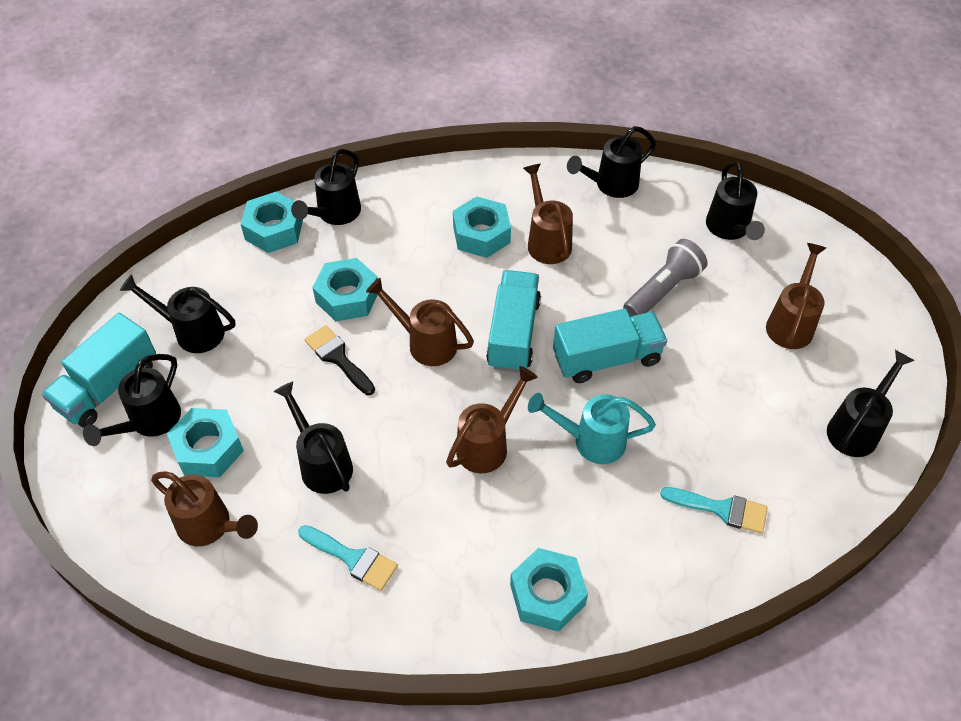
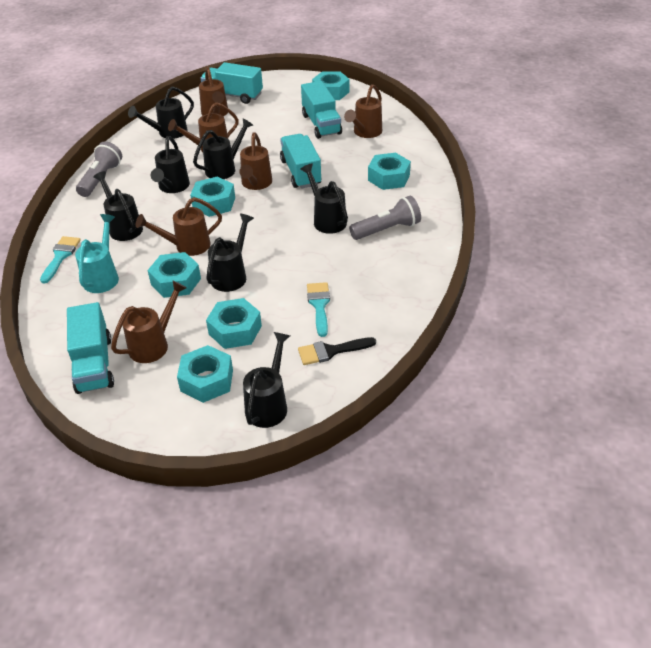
brown watering can: 5 -> 6
grey flashlight: 1 -> 2
turquoise nut: 5 -> 6
turquoise truck: 3 -> 4

